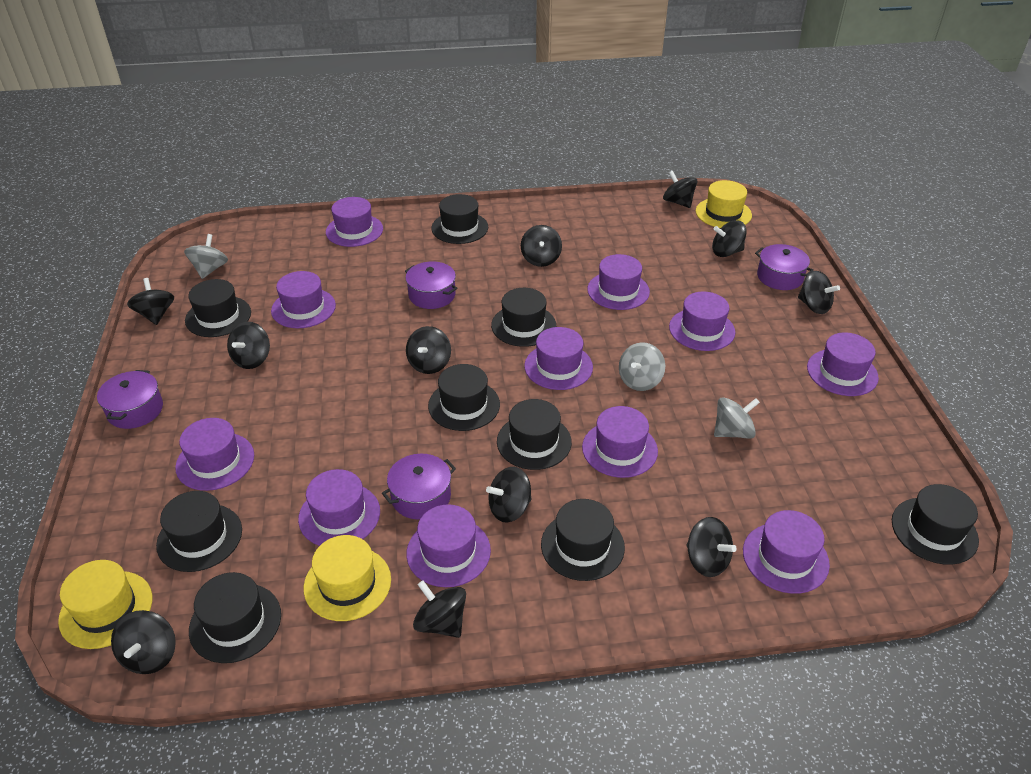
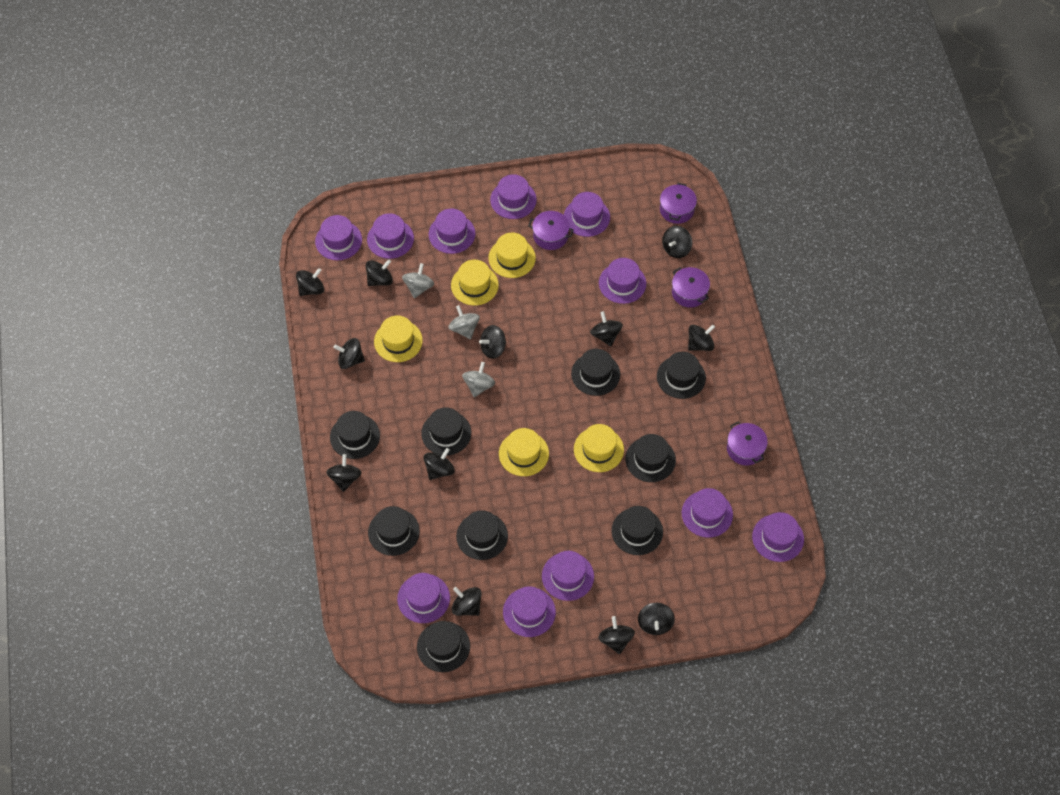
black spinning top: 11 -> 12
yellow hat: 3 -> 5

